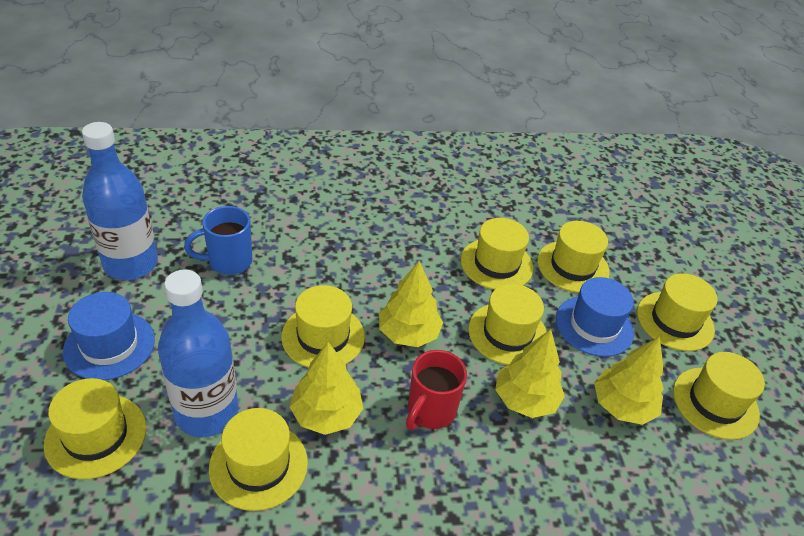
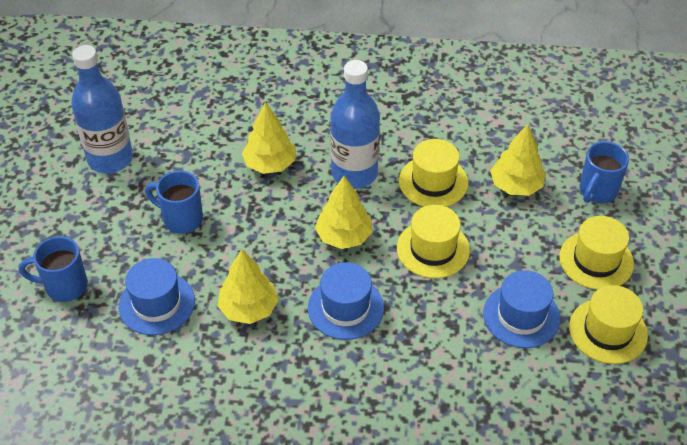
blue hat: 2 -> 3
blue mug: 1 -> 3
red mug: 1 -> 0
yellow hat: 8 -> 4

